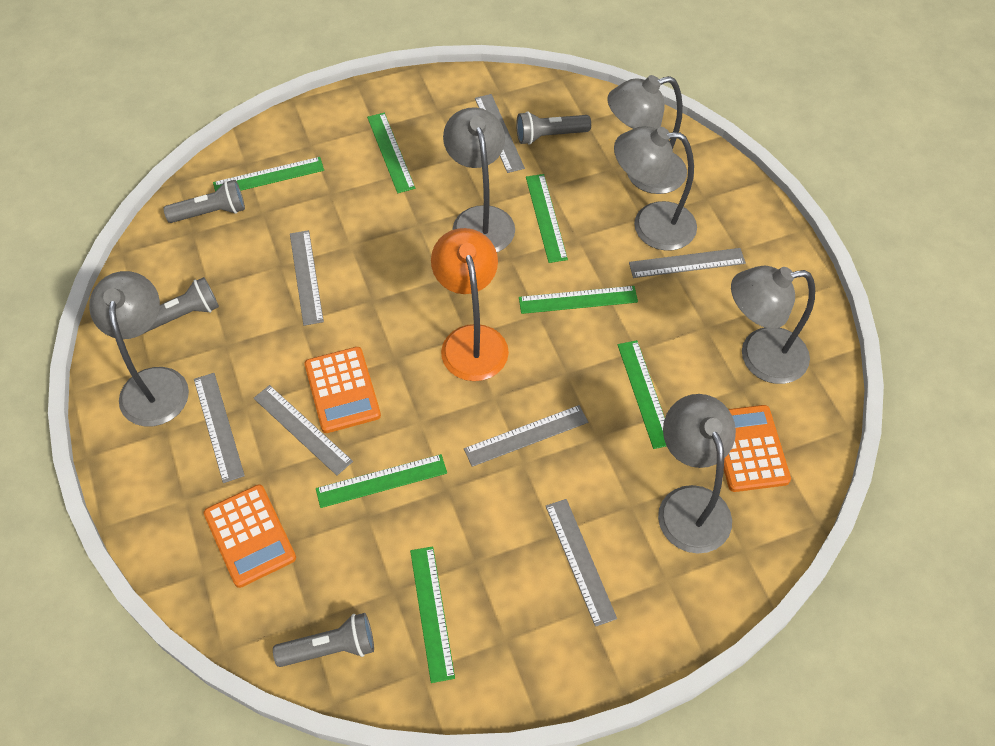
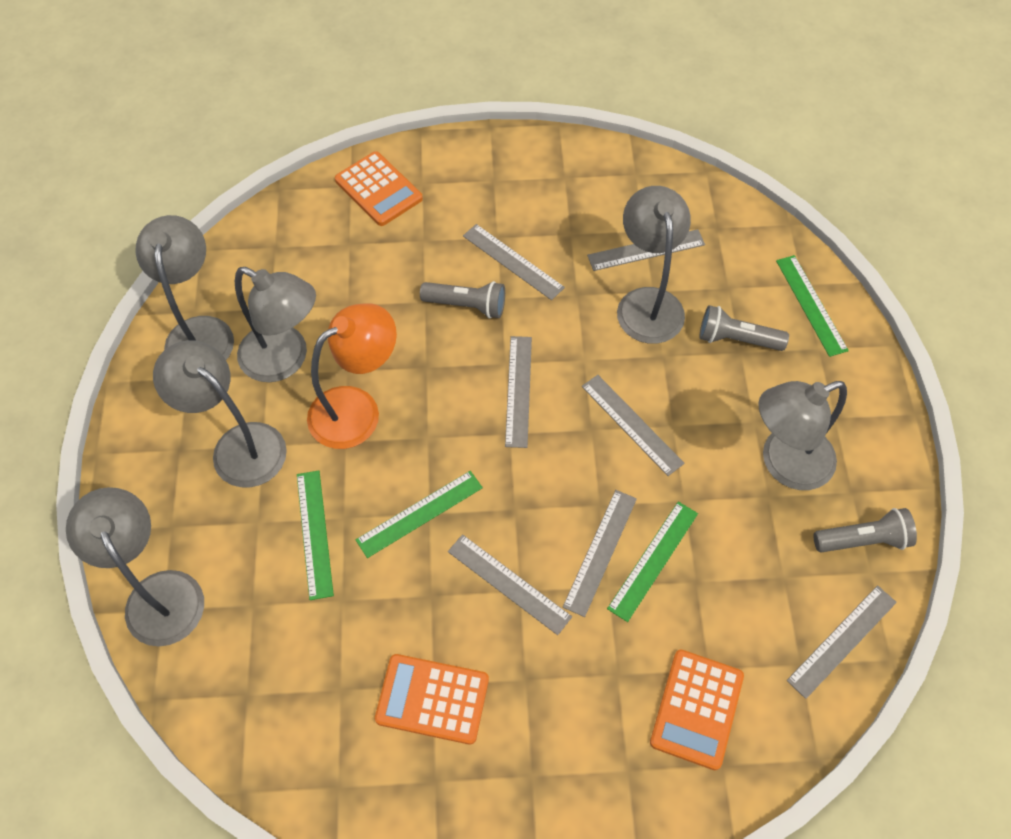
green ruler: 7 -> 4
grey flashlight: 4 -> 3

